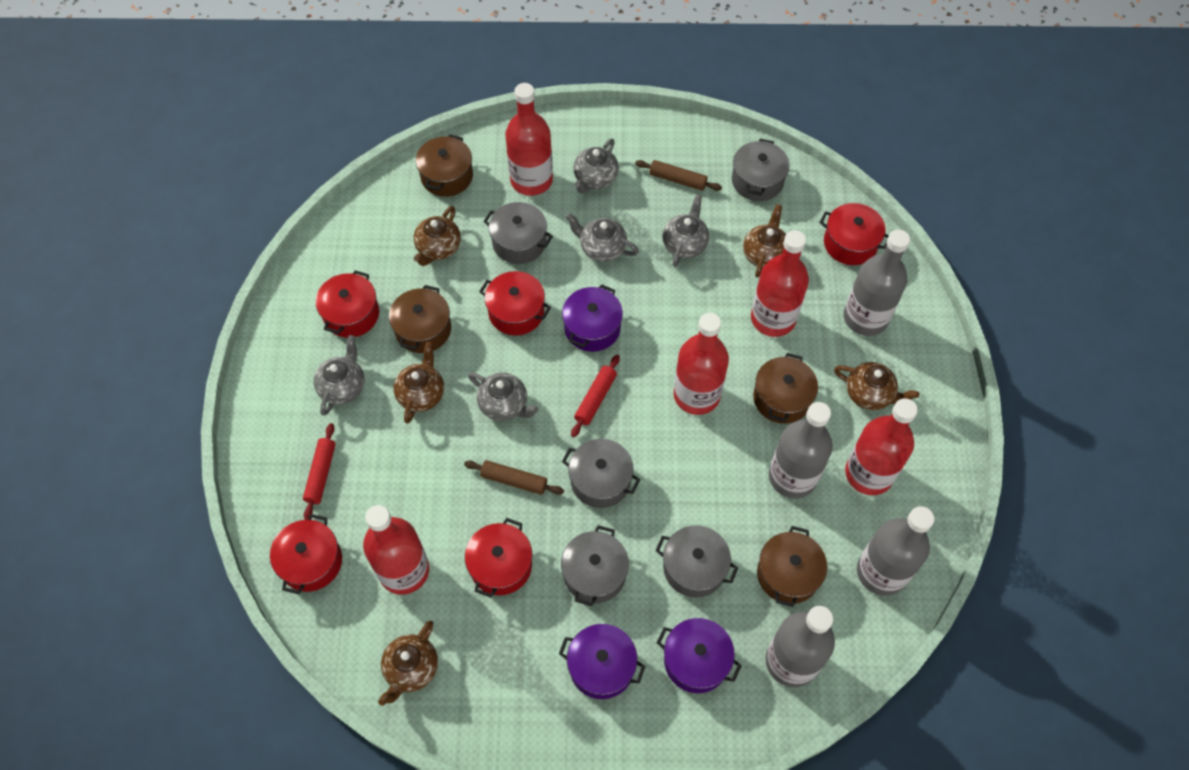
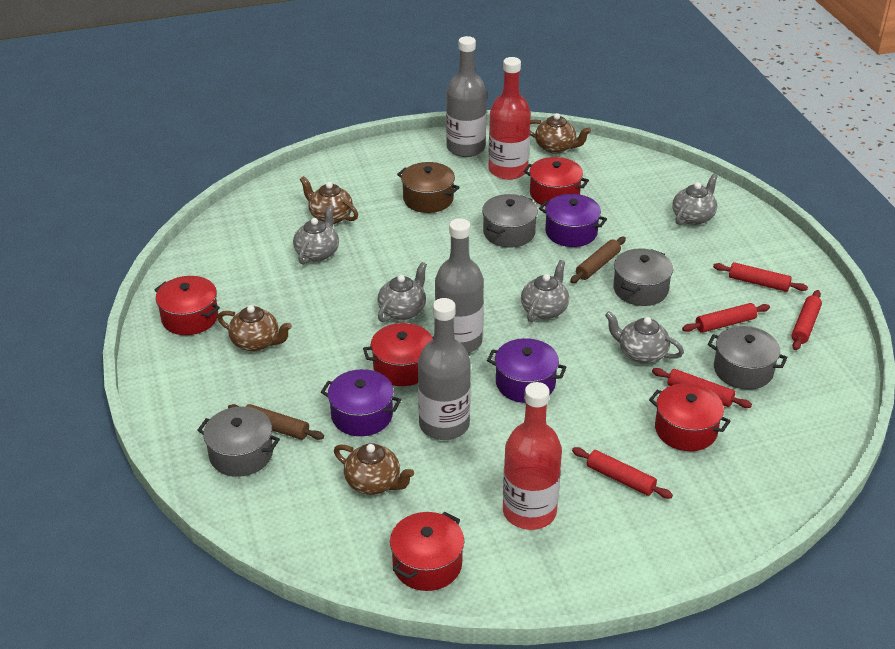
brown pot: 4 -> 1
brown teapot: 5 -> 4
grey bottle: 4 -> 3
grey pot: 5 -> 4
red bottle: 5 -> 2
red rolling pin: 2 -> 5

